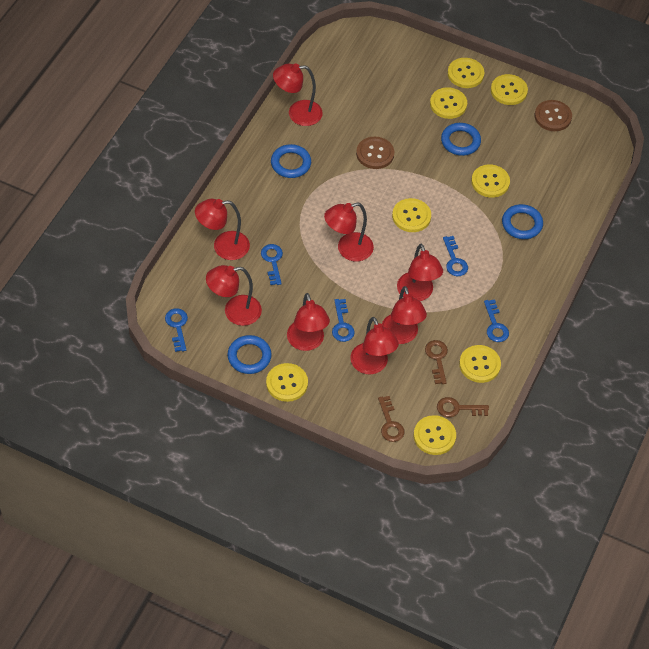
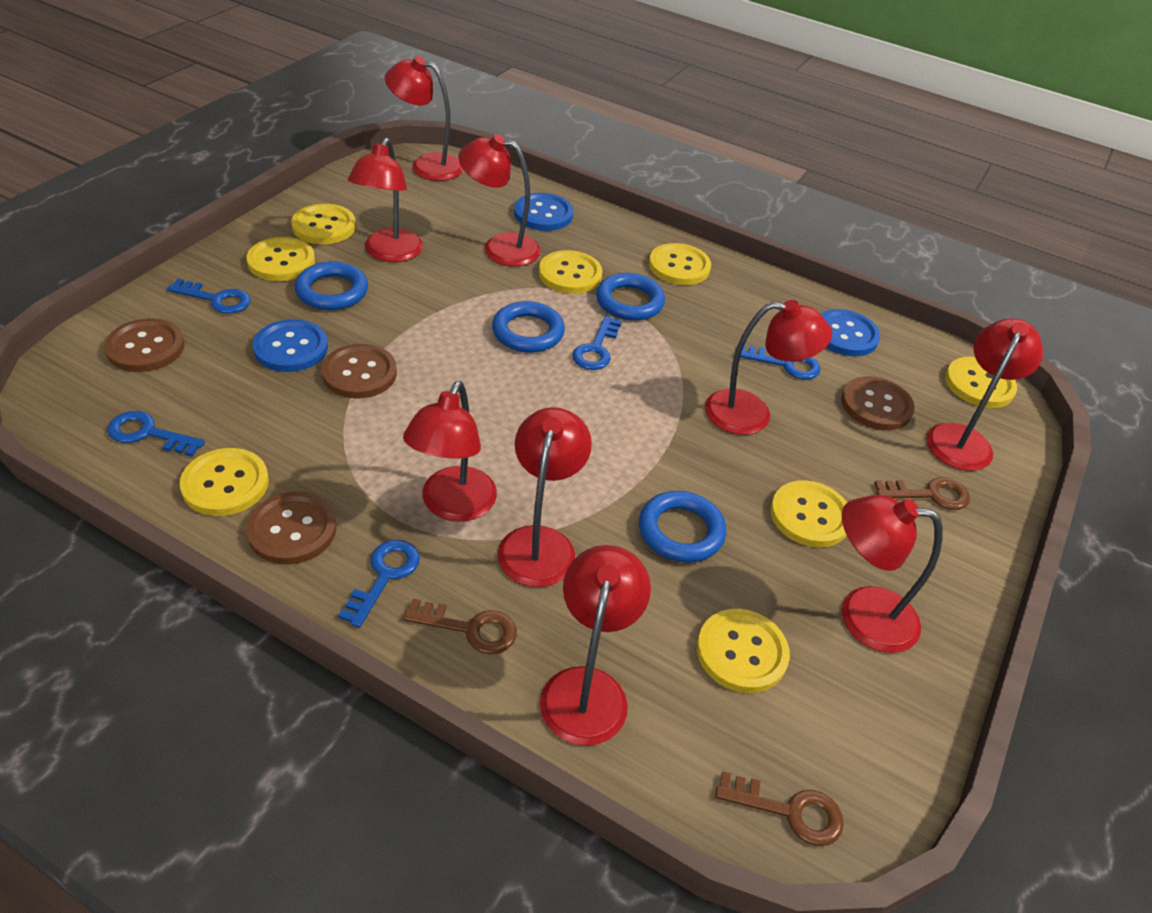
blue button: 0 -> 3
brown button: 2 -> 4
red lamp: 8 -> 9

